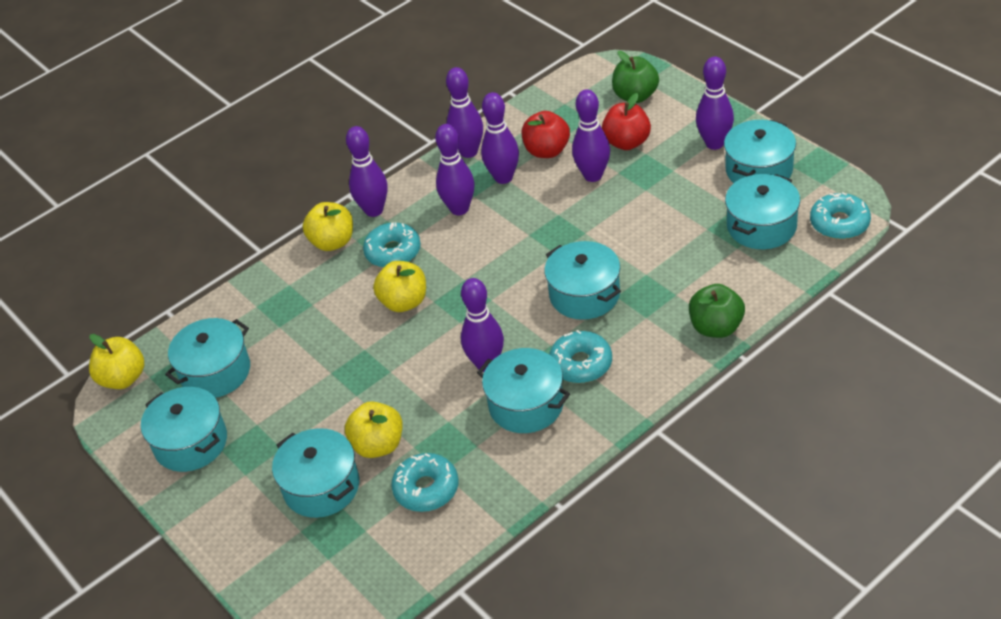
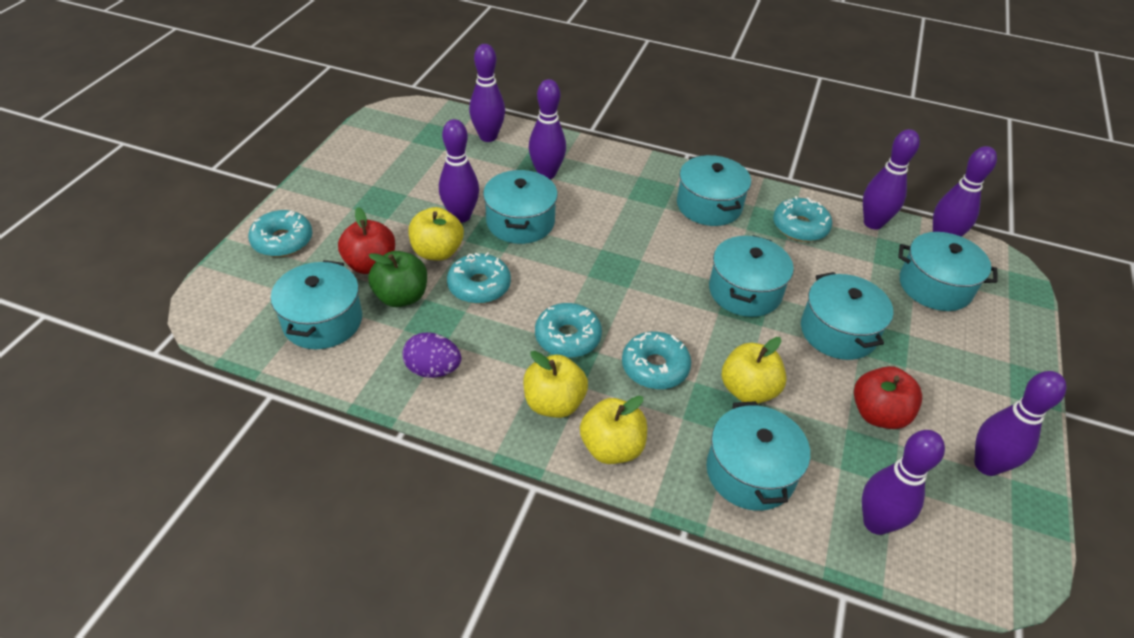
green apple: 2 -> 1
purple egg: 0 -> 1
turquoise donut: 4 -> 5

